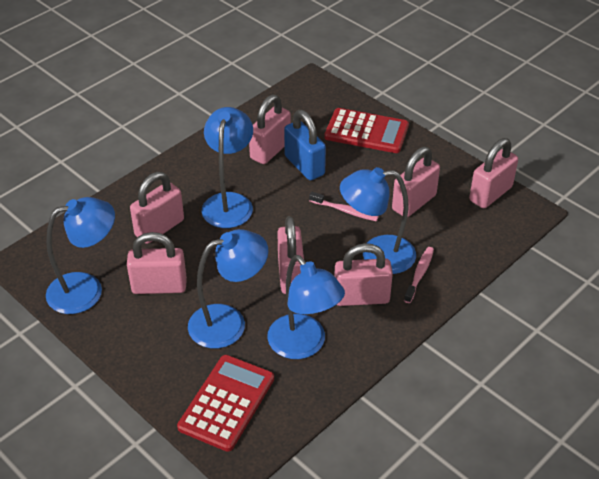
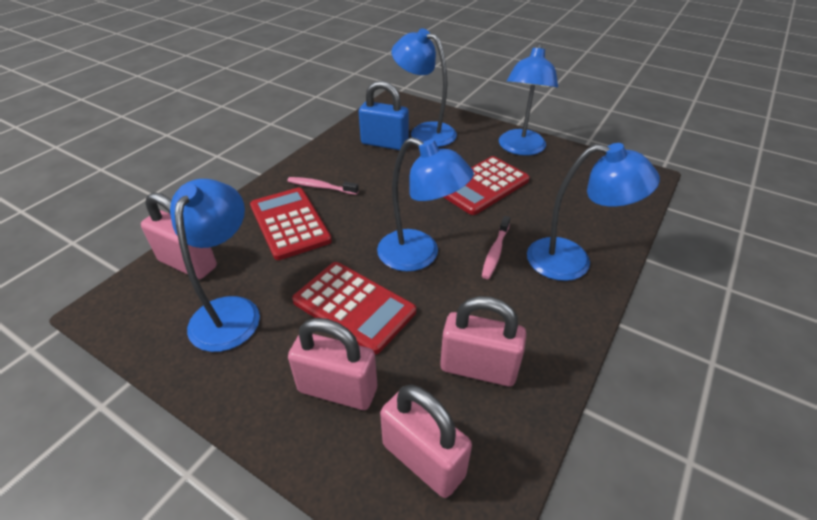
pink padlock: 7 -> 4
red calculator: 2 -> 3

